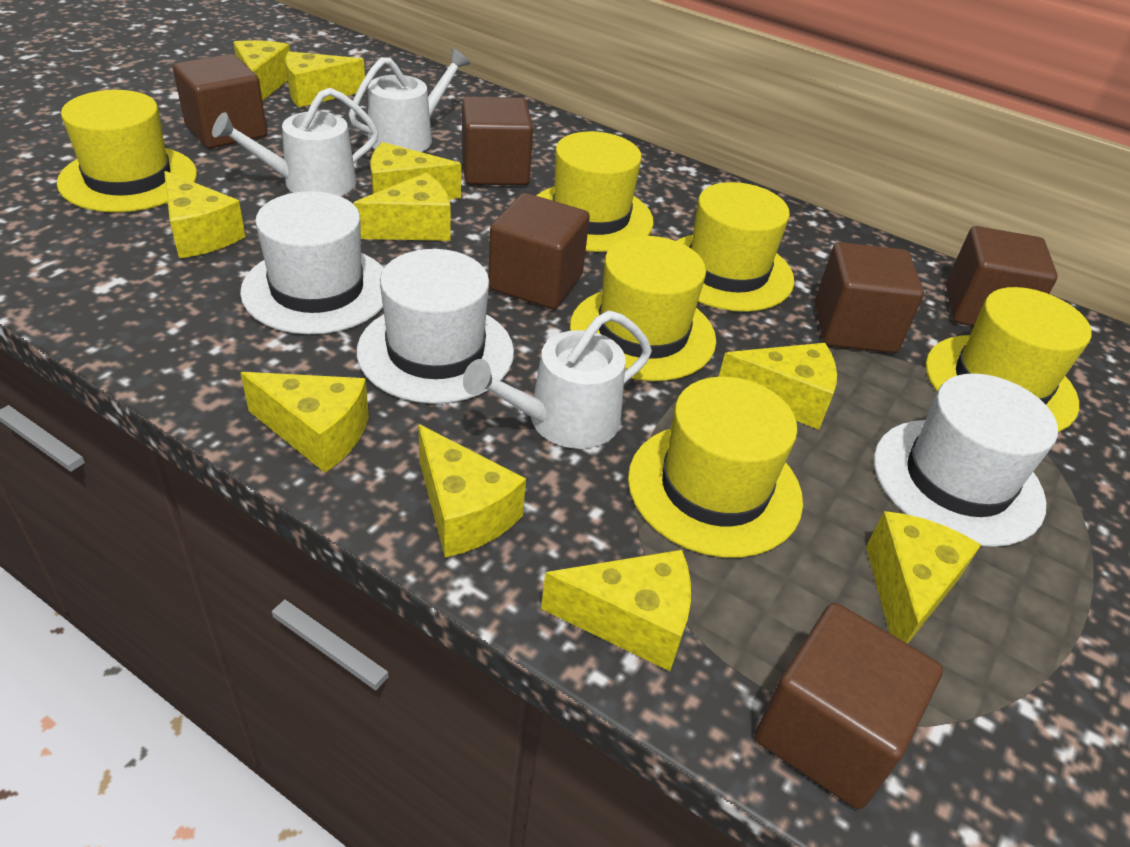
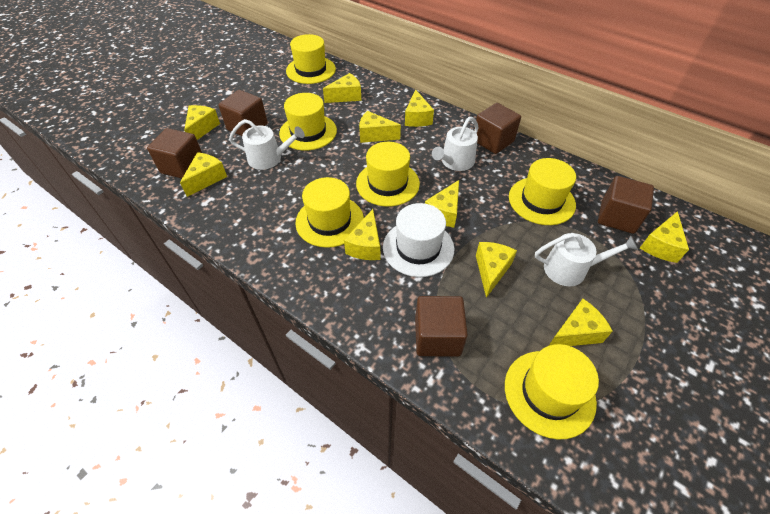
brown cube: 6 -> 5
white hat: 3 -> 1

